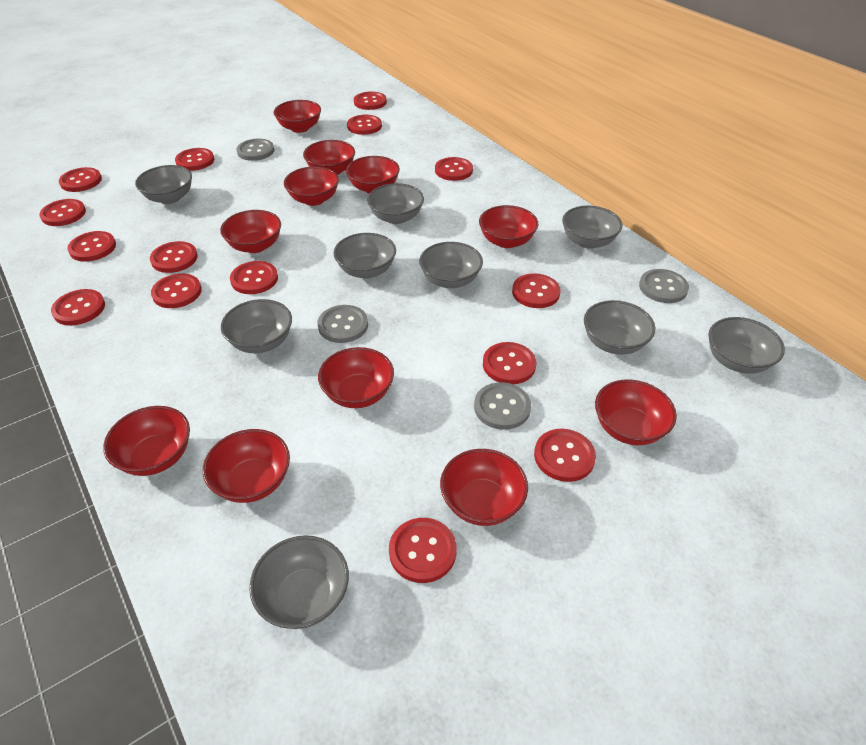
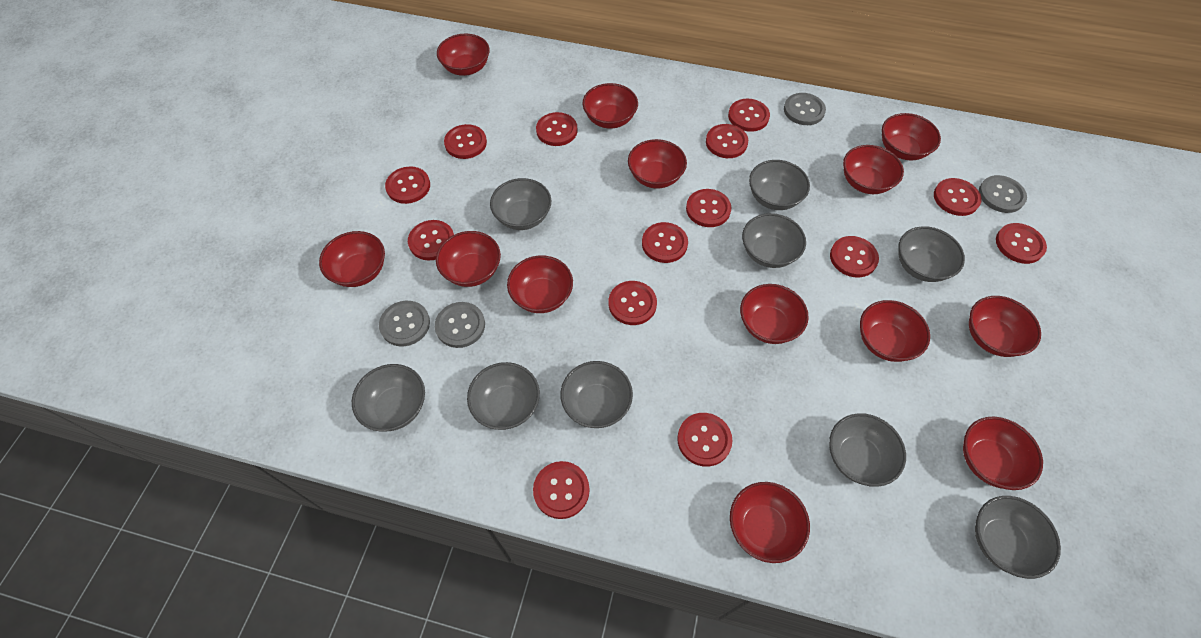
red bowl: 11 -> 13
red button: 15 -> 14

